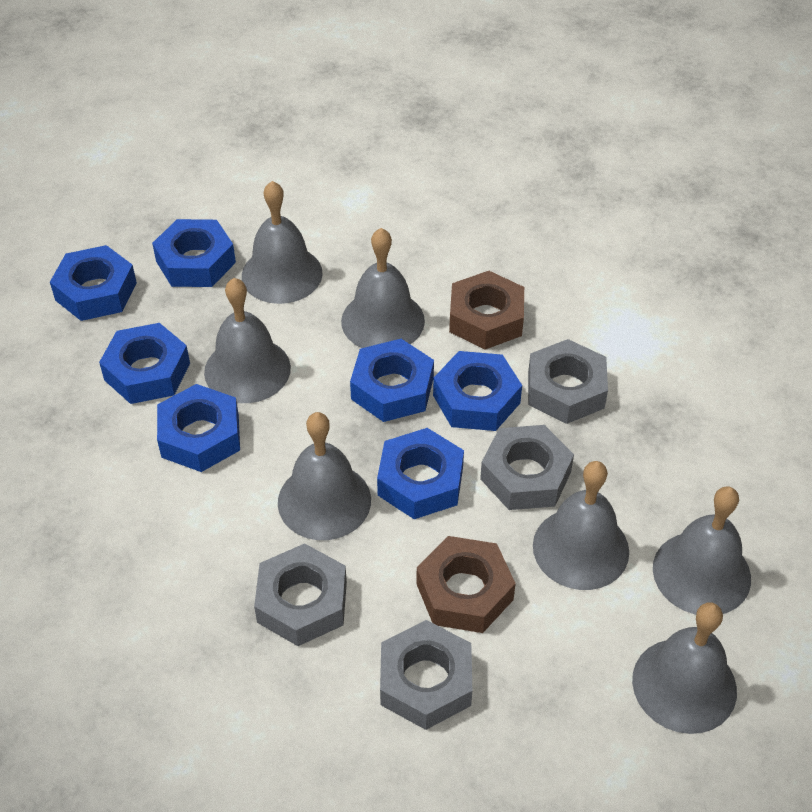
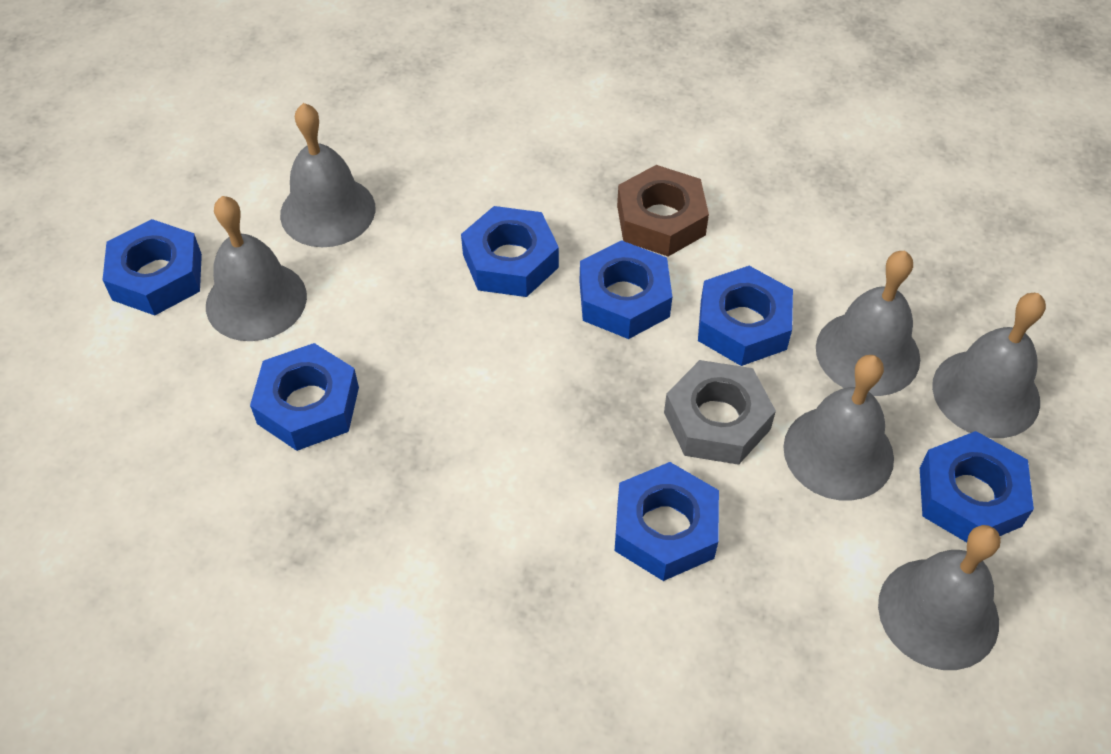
brown nut: 2 -> 1
grey bell: 7 -> 6
grey nut: 4 -> 1

